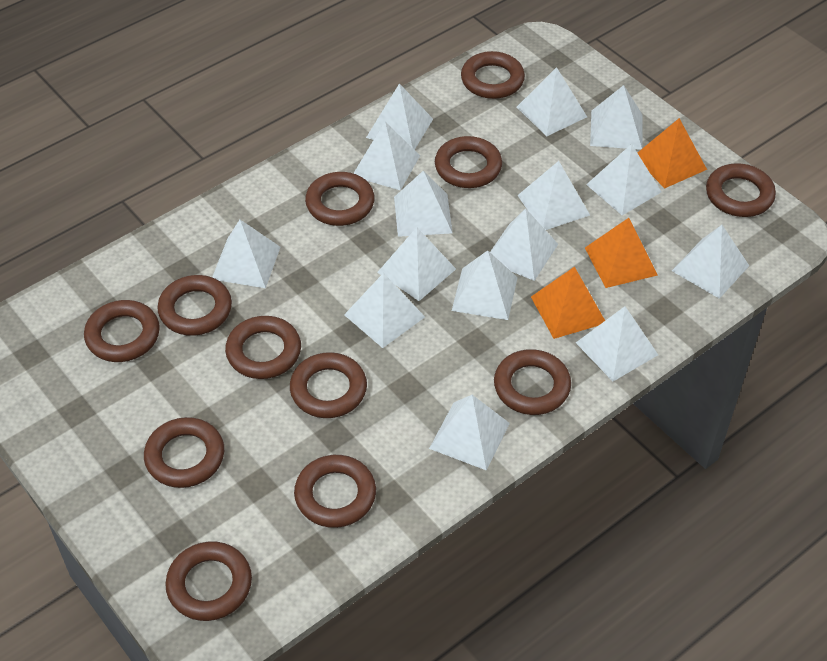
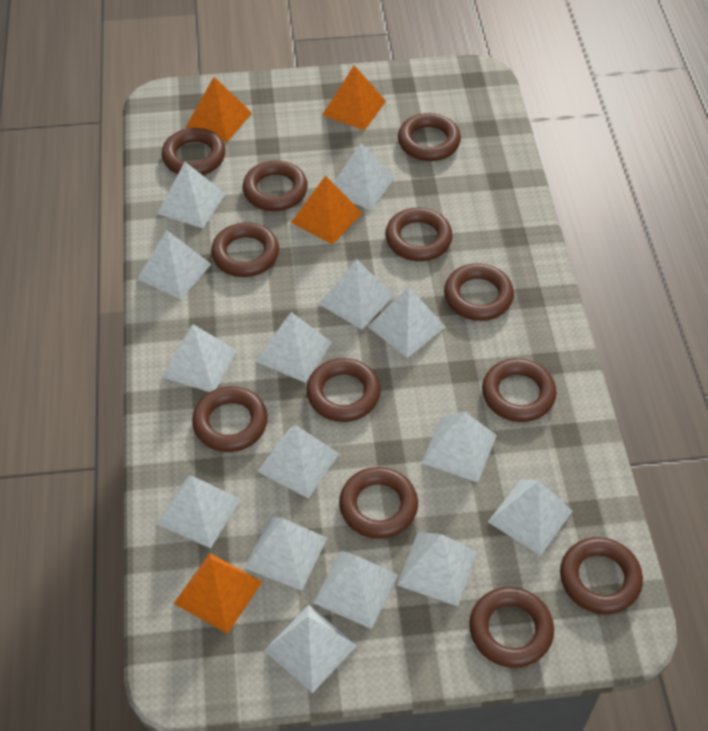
orange pyramid: 3 -> 4

